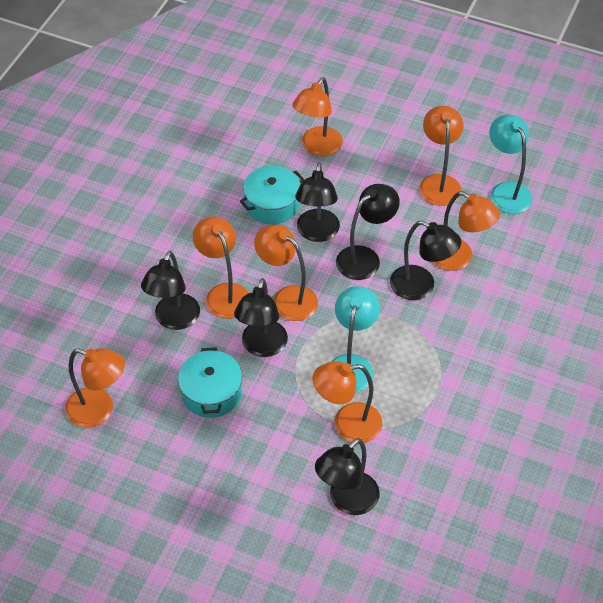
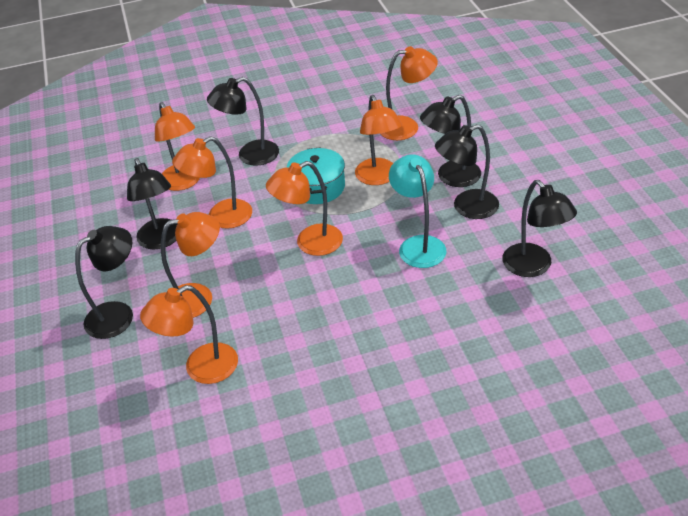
turquoise lamp: 2 -> 1
turquoise pot: 2 -> 1

